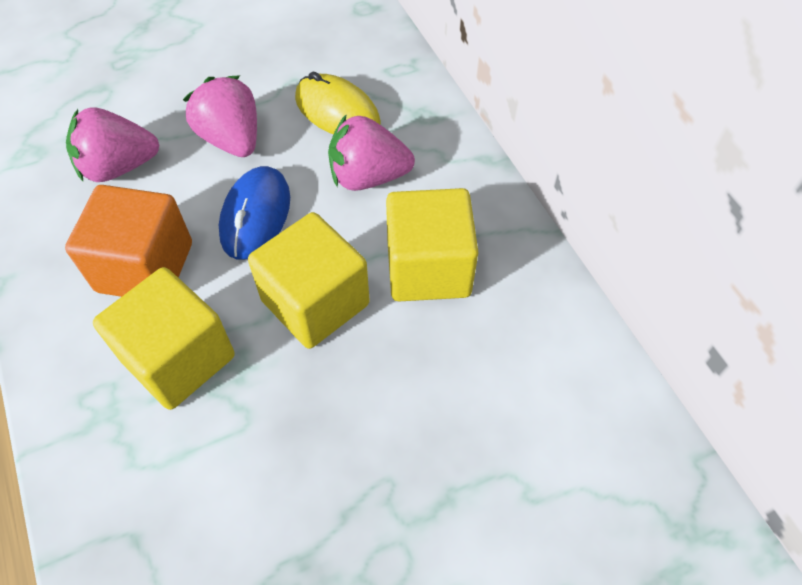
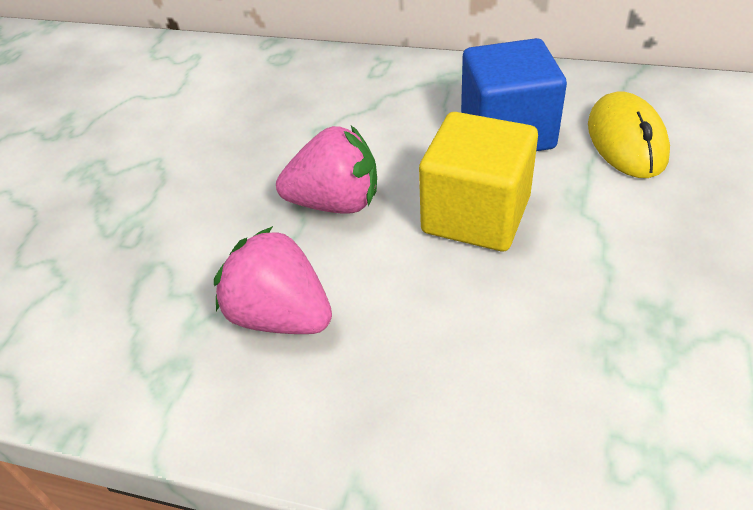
blue cube: 0 -> 1
blue mouse: 1 -> 0
orange cube: 1 -> 0
pink strawberry: 3 -> 2
yellow cube: 3 -> 1

